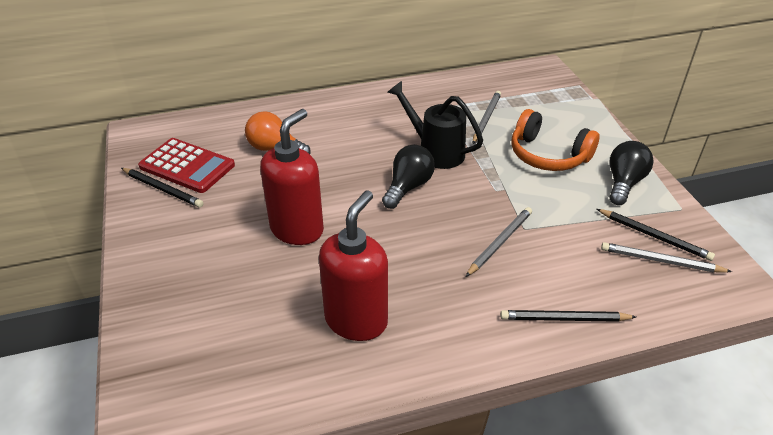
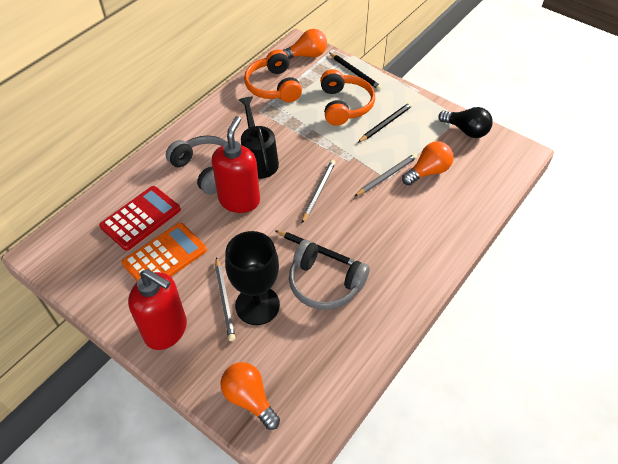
black goblet: 0 -> 1
black light bulb: 2 -> 1
grey headphones: 0 -> 2
orange calculator: 0 -> 1
orange headphones: 1 -> 2
orange light bulb: 1 -> 3

